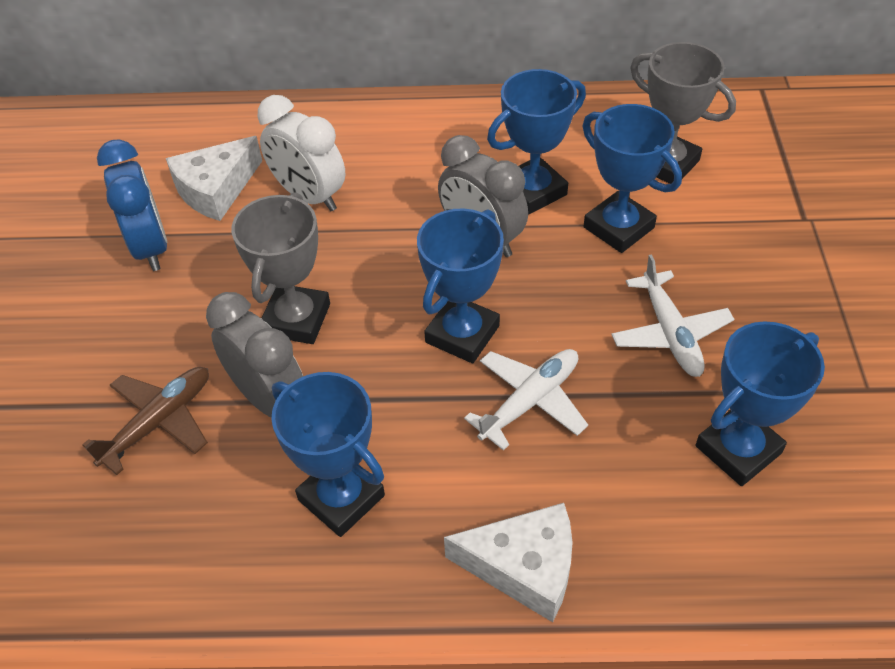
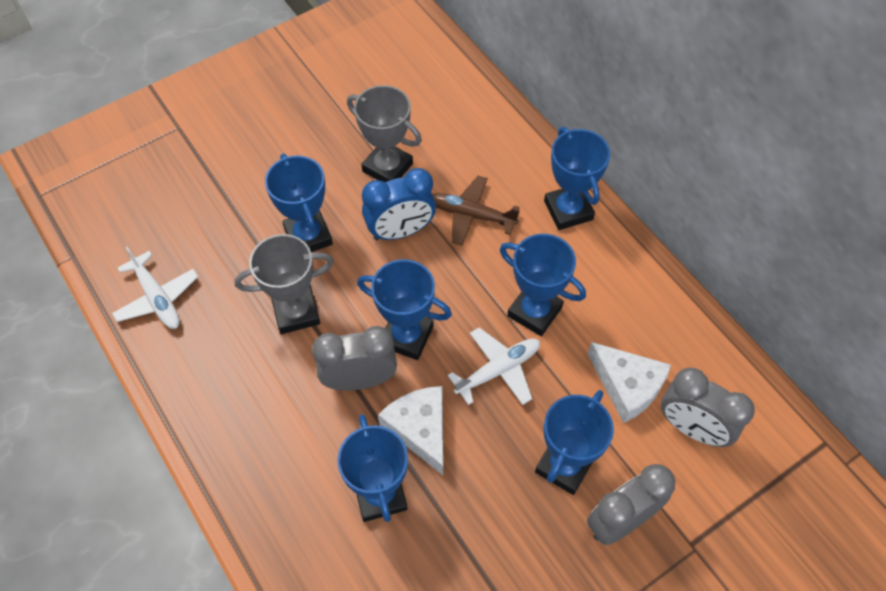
blue trophy: 5 -> 6
grey clock: 2 -> 3
white clock: 1 -> 0

